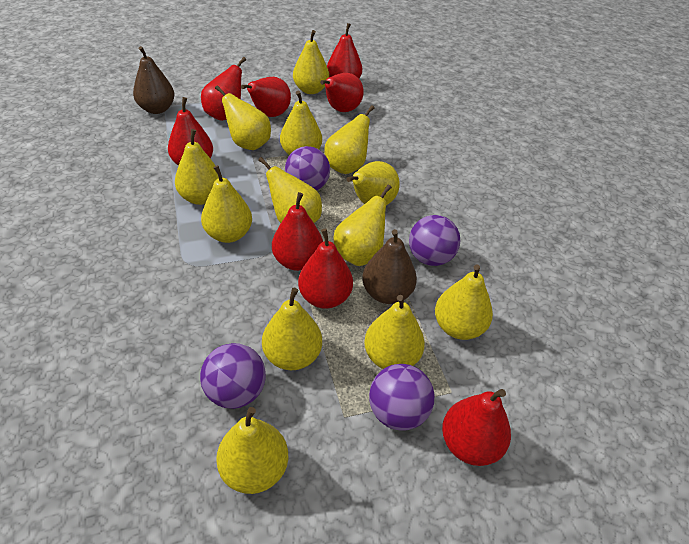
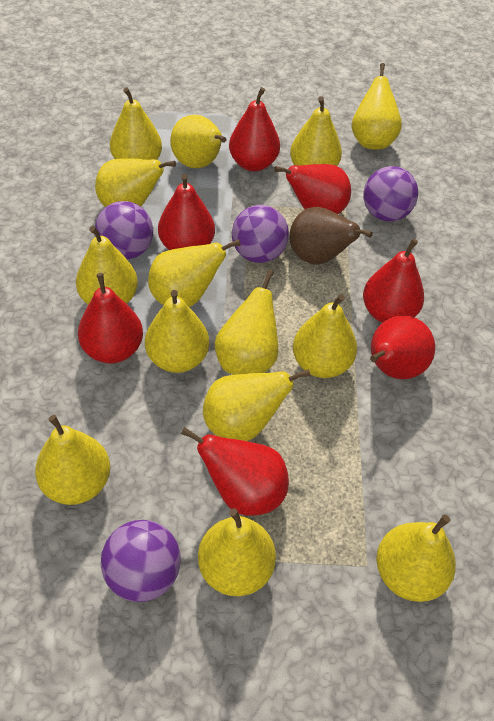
brown pear: 2 -> 1
red pear: 8 -> 7
yellow pear: 13 -> 14

